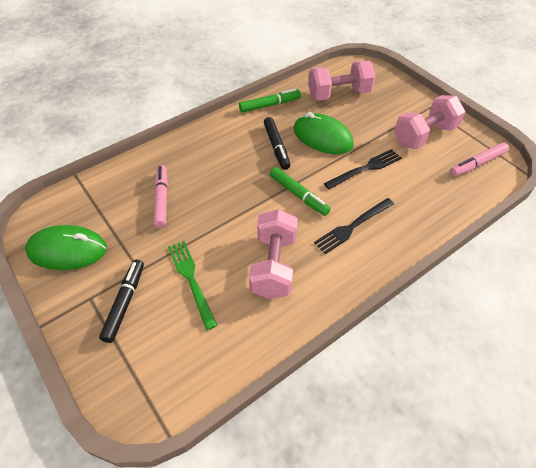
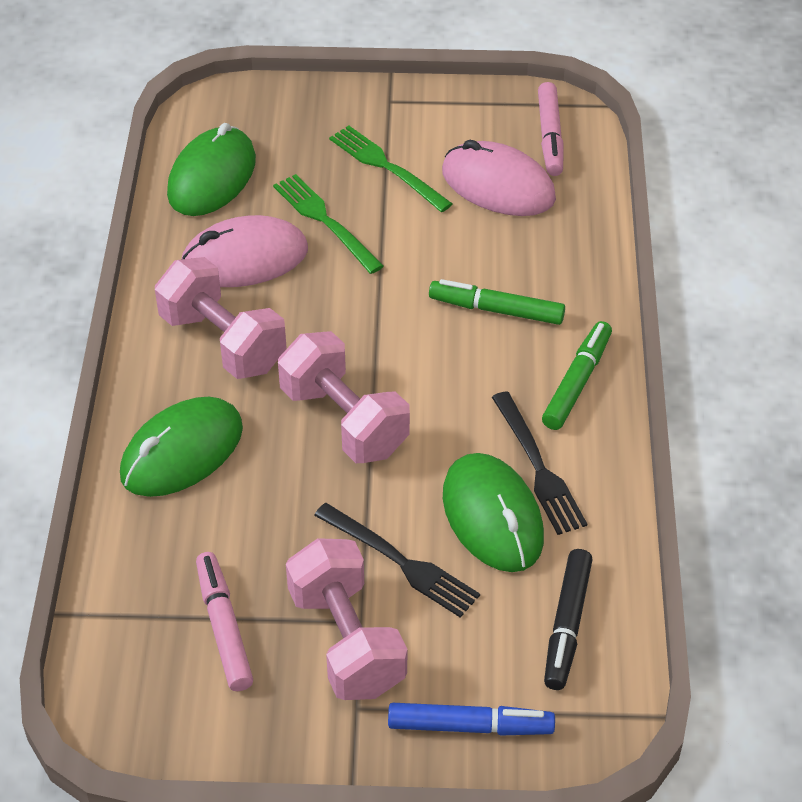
black marker: 2 -> 1
blue marker: 0 -> 1
green fork: 1 -> 2
green mouse: 2 -> 3
pink mouse: 0 -> 2

